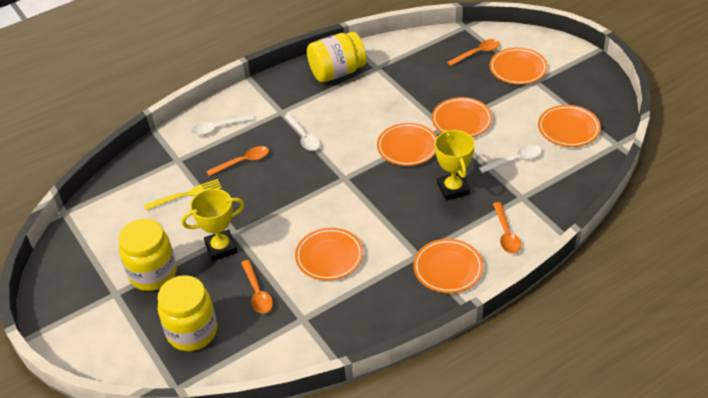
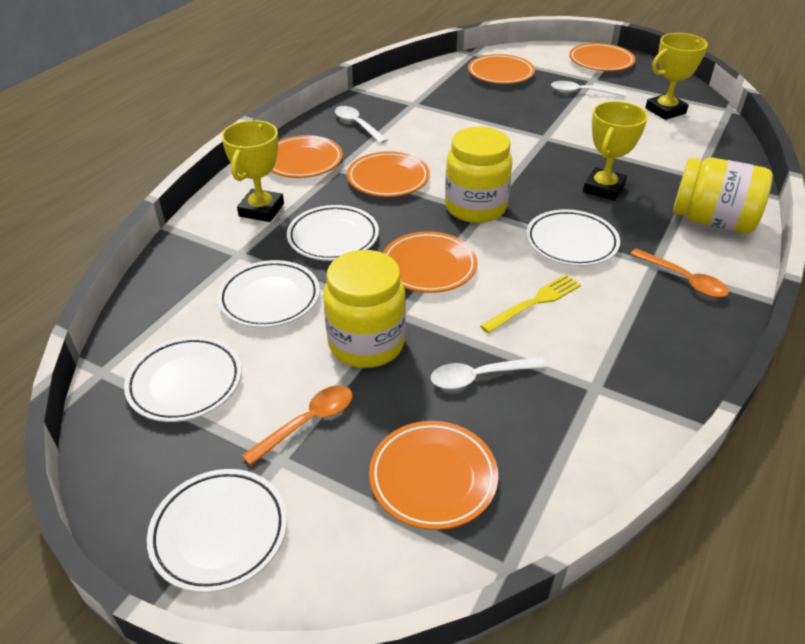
orange spoon: 4 -> 2
white plate: 0 -> 5
yellow trophy: 2 -> 3

